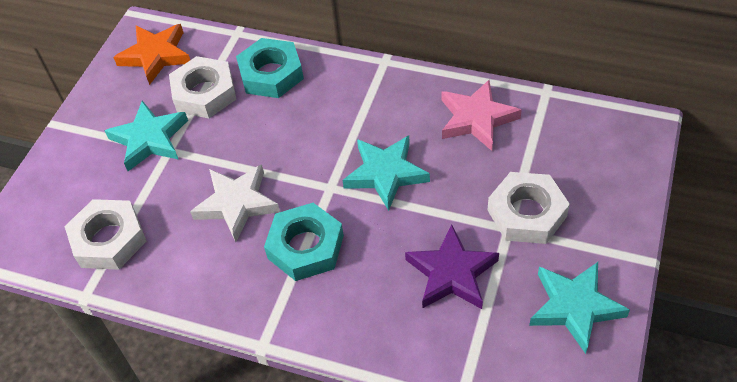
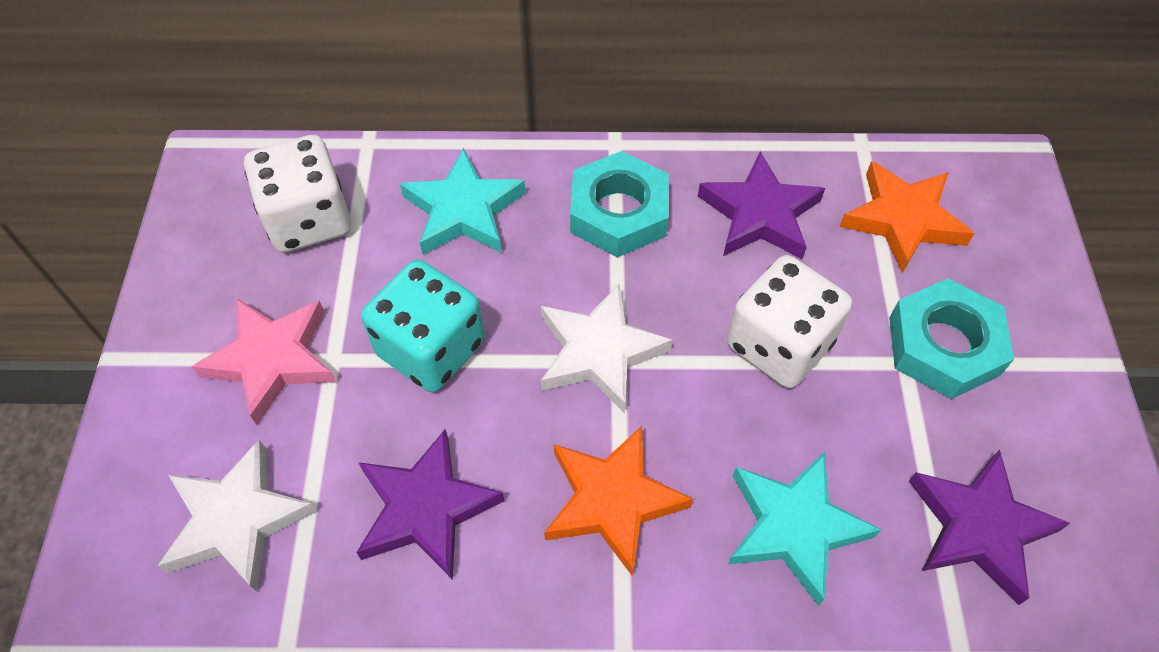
orange star: 1 -> 2
purple star: 1 -> 3
turquoise dice: 0 -> 1
turquoise star: 3 -> 2
white dice: 0 -> 2
white nut: 3 -> 0
white star: 1 -> 2

